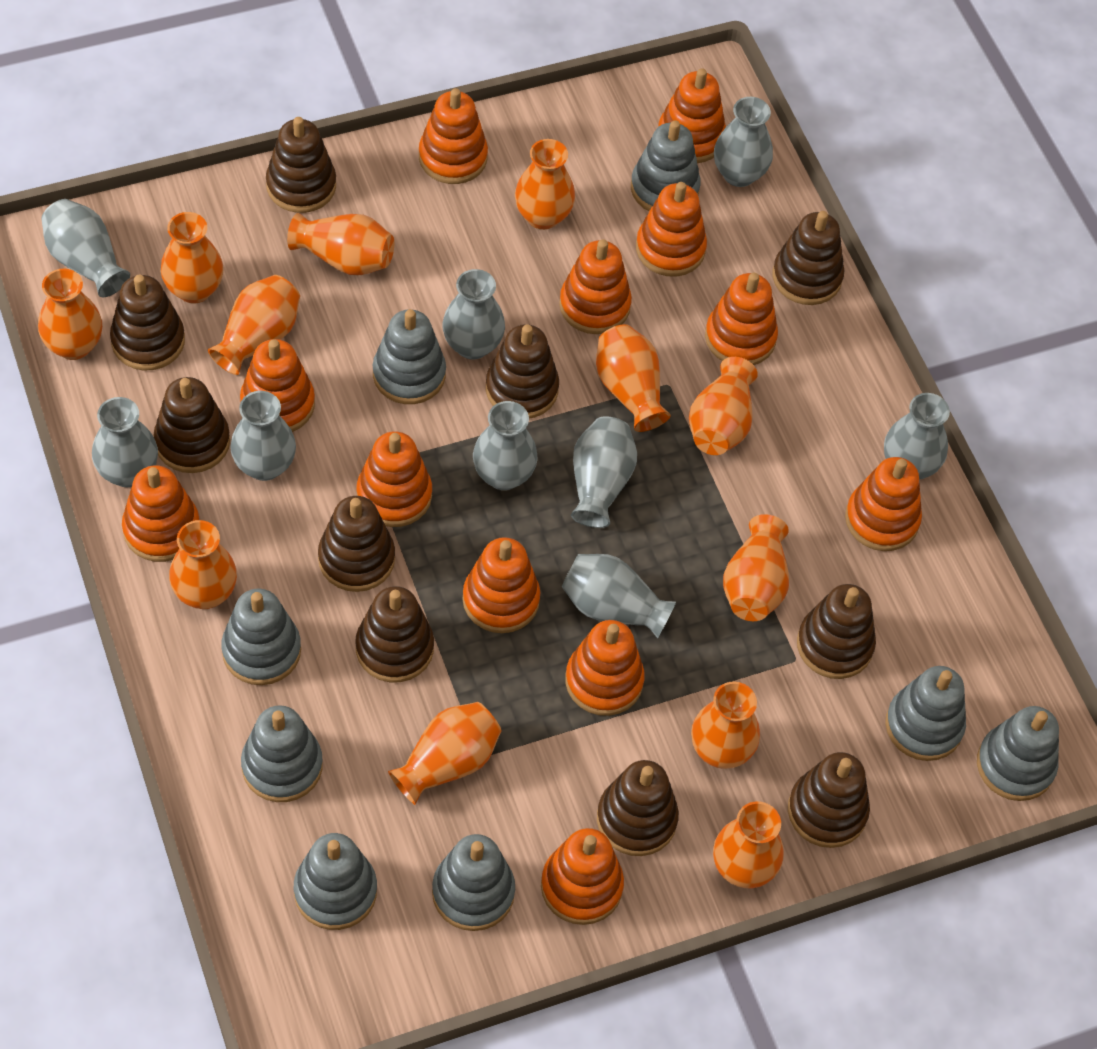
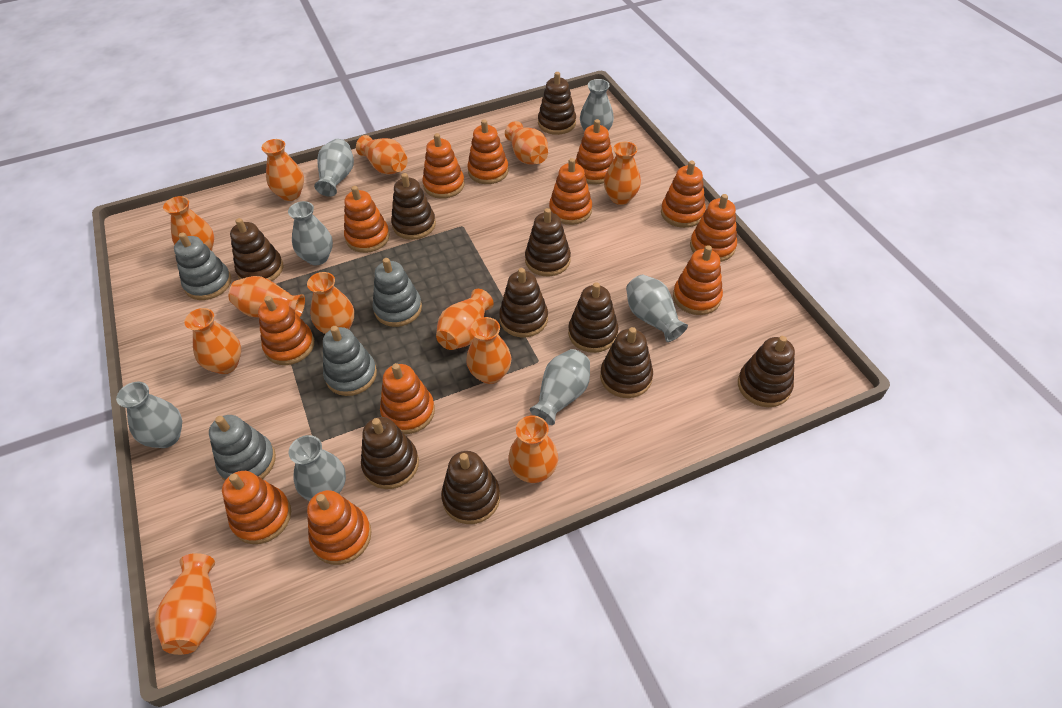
grey stacking toy: 8 -> 4
grey vase: 9 -> 7

